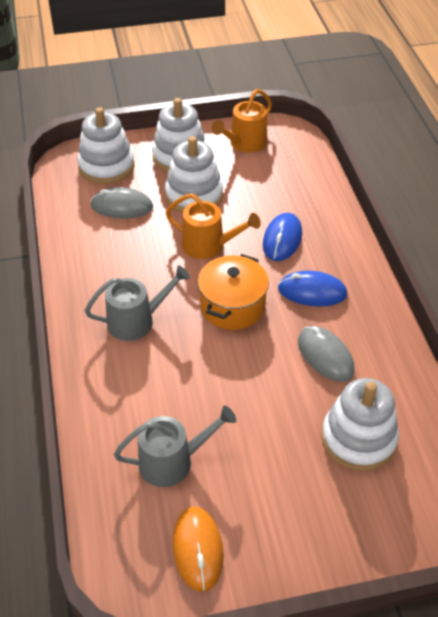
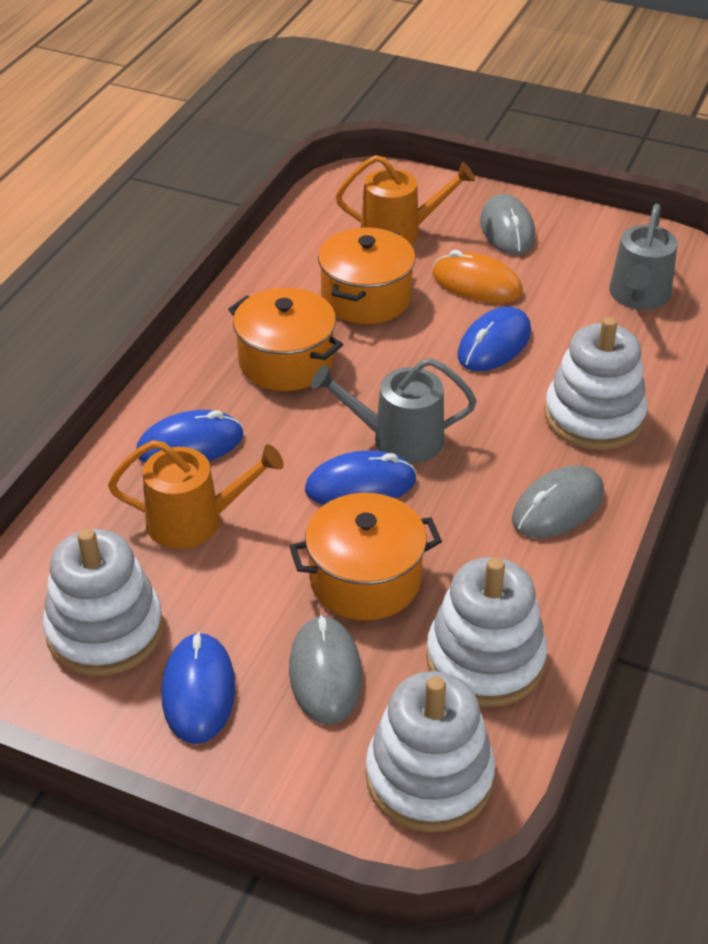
blue mouse: 2 -> 4
grey mouse: 2 -> 3
orange pot: 1 -> 3

